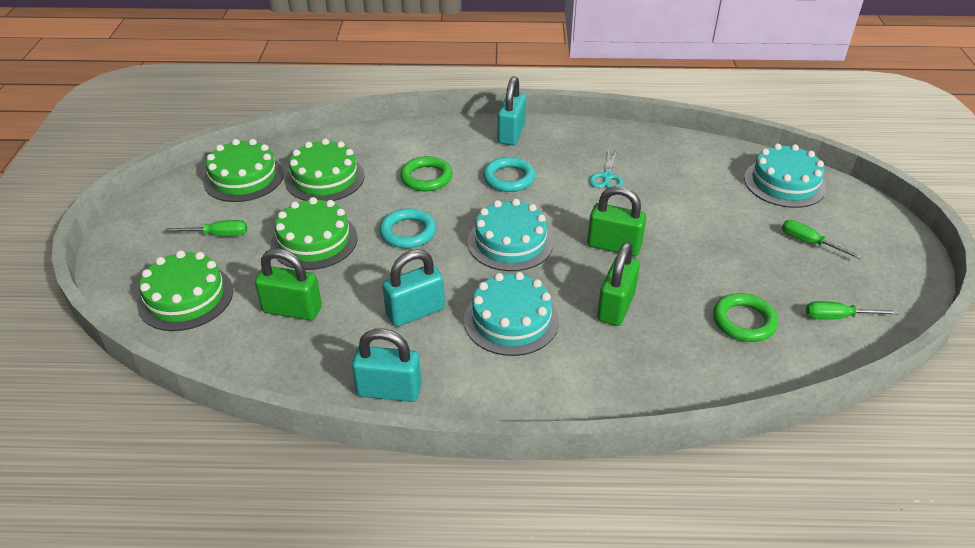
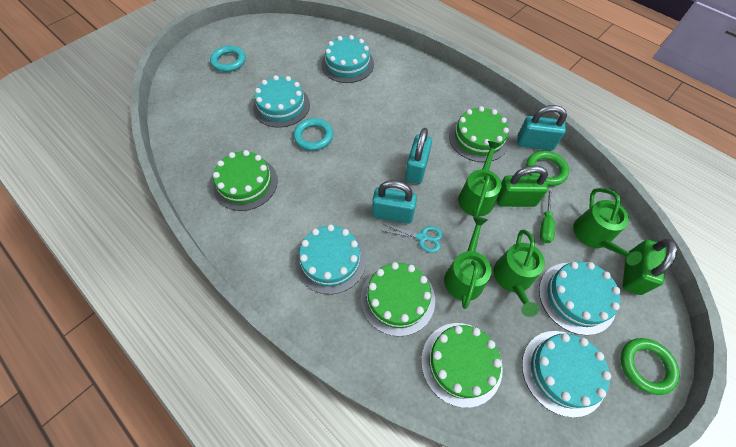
green padlock: 3 -> 2
green screwdriver: 3 -> 1
green watering can: 0 -> 4
turquoise cake: 3 -> 5

